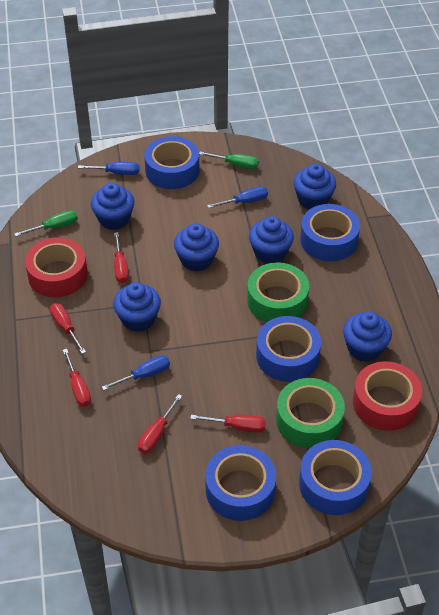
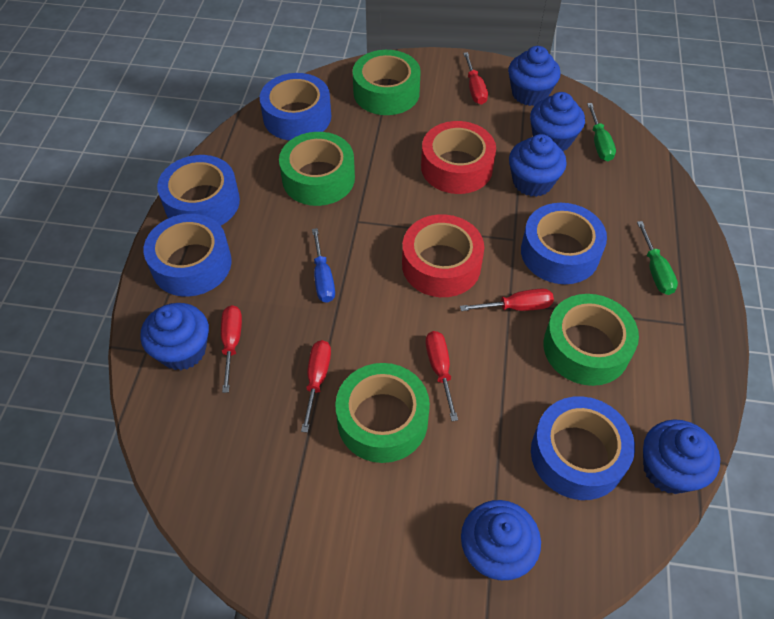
blue screwdriver: 3 -> 1
green tape: 2 -> 4

